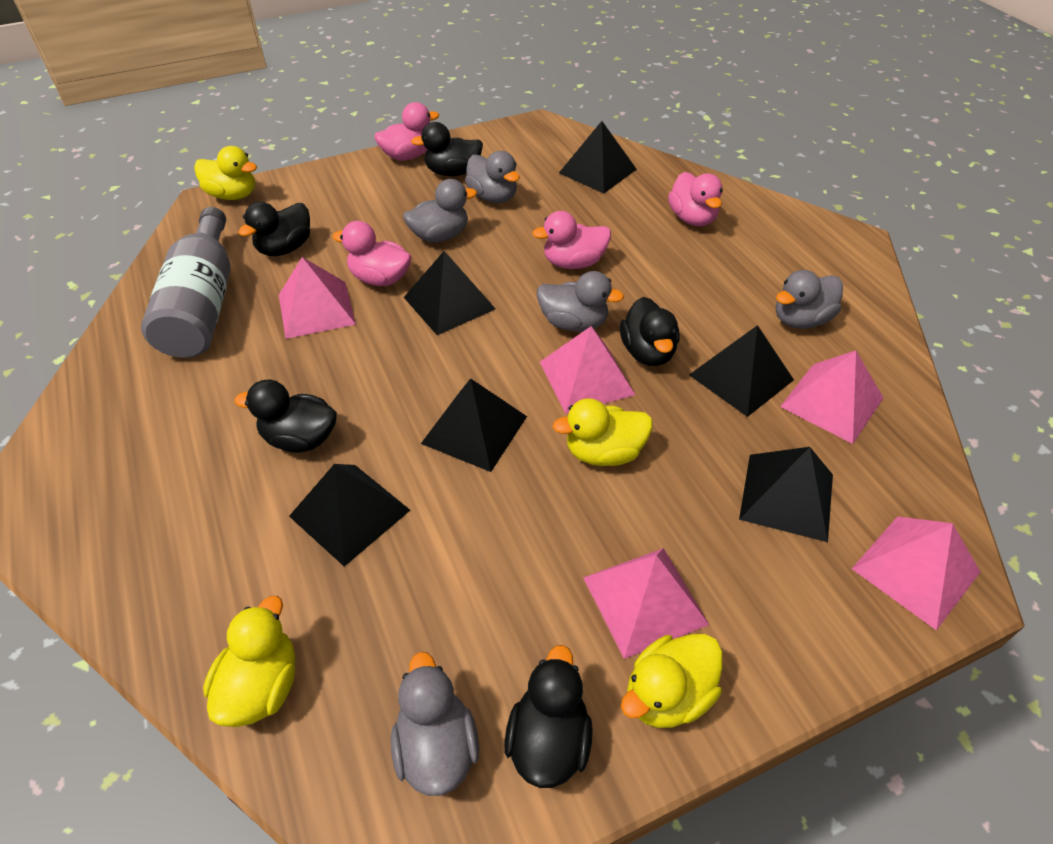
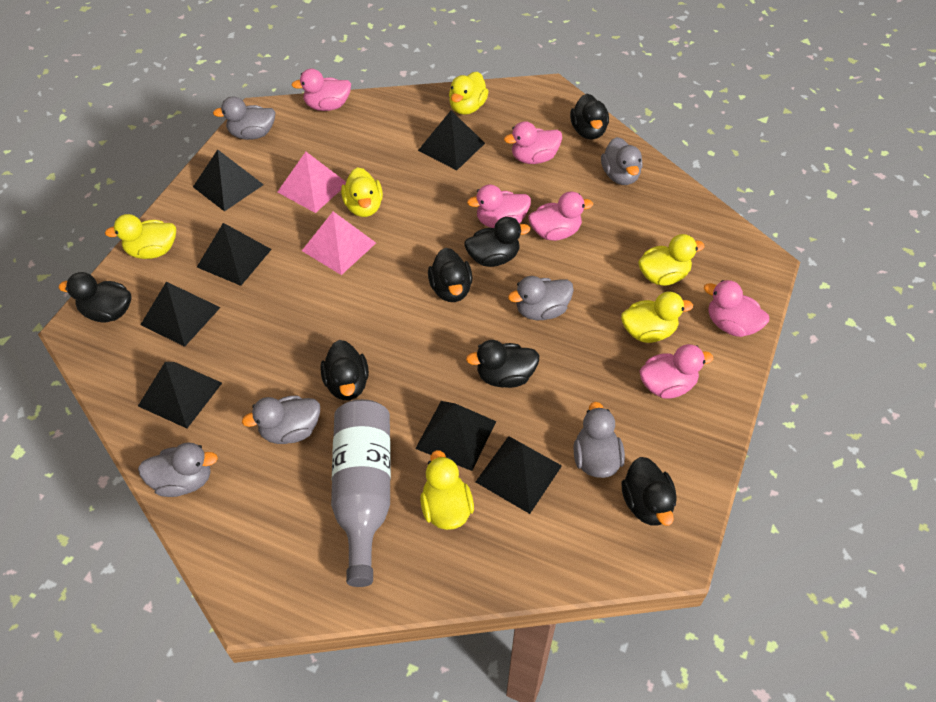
black duck: 5 -> 7
black pyramid: 6 -> 7
grey duck: 5 -> 6
pink duck: 4 -> 6
pink pyramid: 5 -> 2
yellow duck: 4 -> 6

